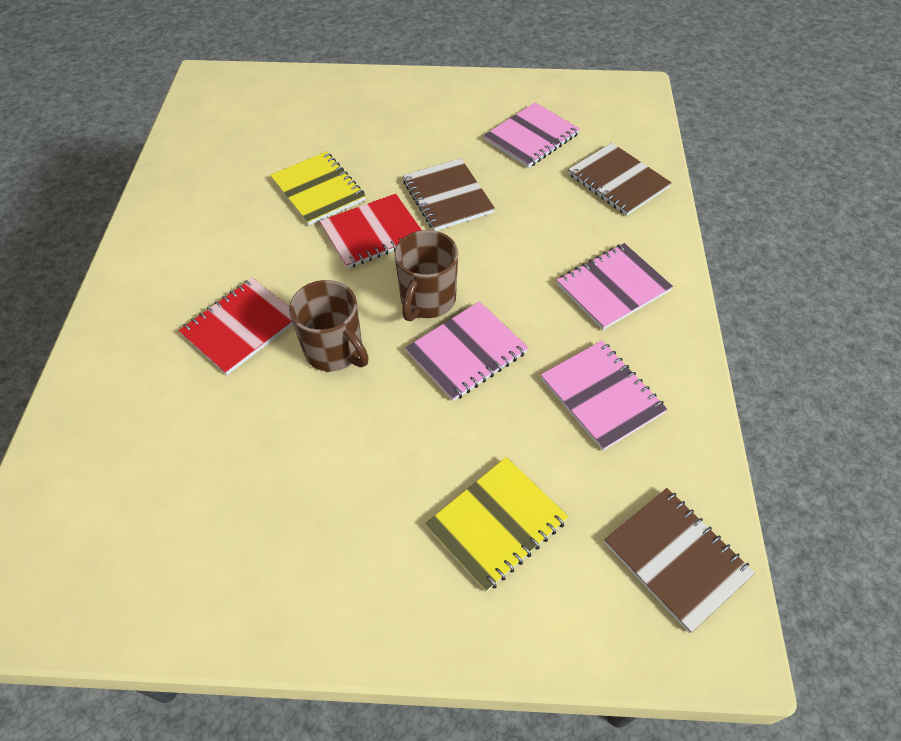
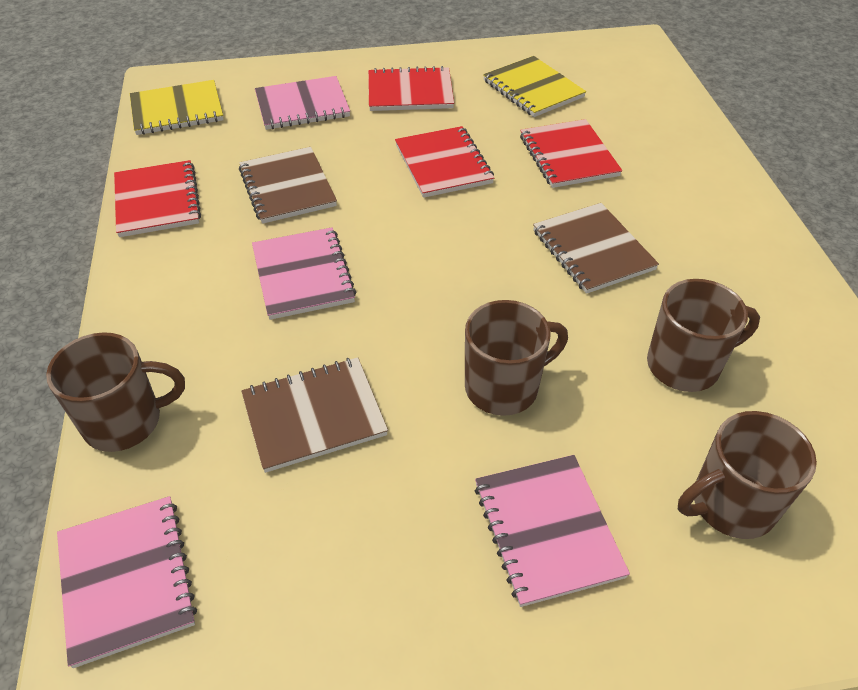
brown mug: 2 -> 4
red notebook: 2 -> 4

